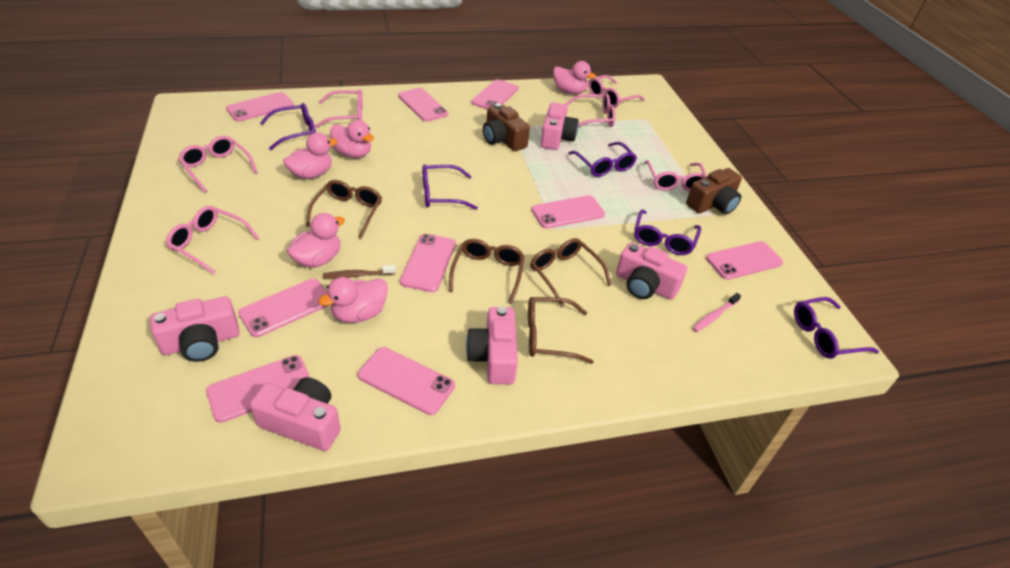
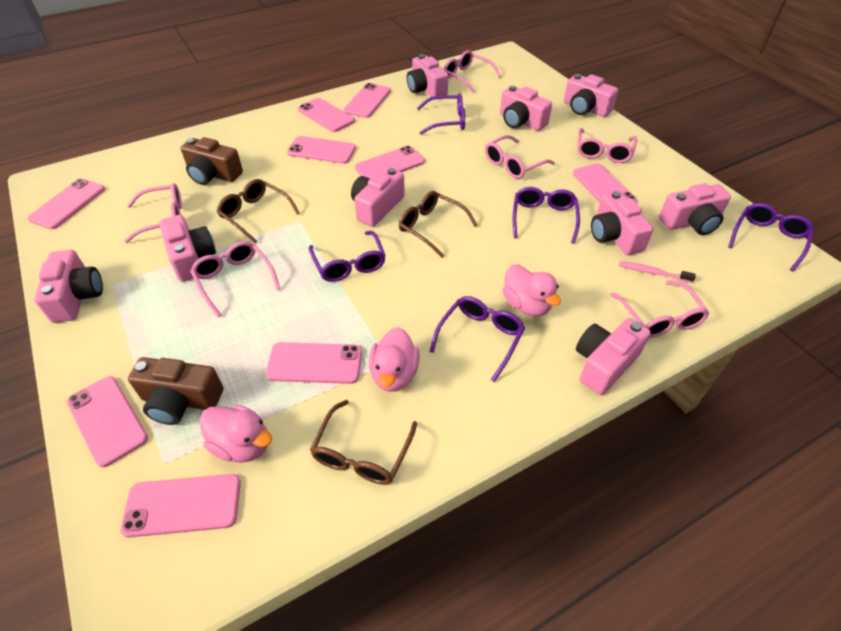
brown glasses: 4 -> 3
brown toothbrush: 1 -> 0
pink camera: 5 -> 9
pink duck: 5 -> 3

